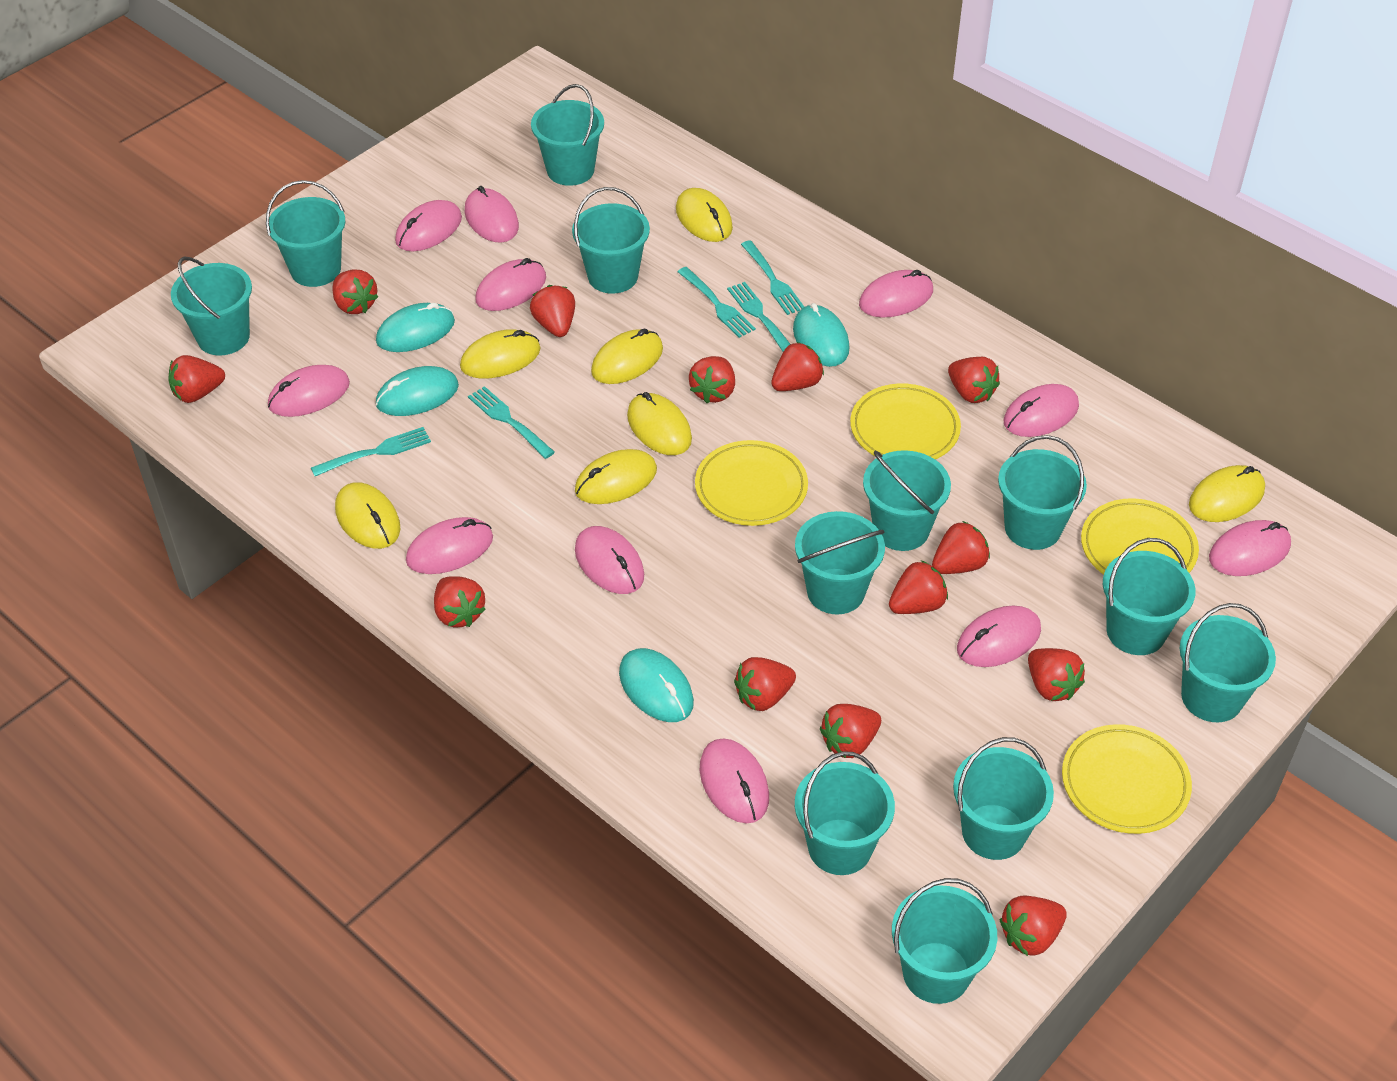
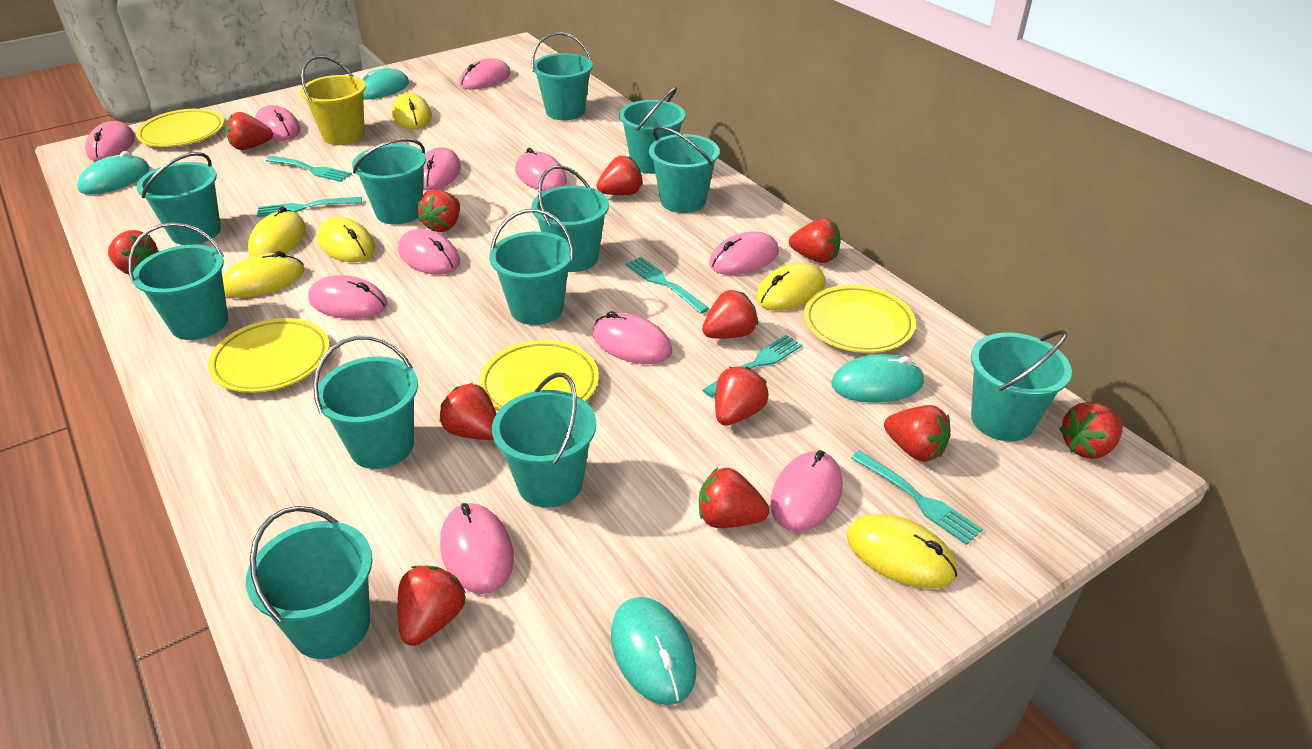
red strawberry: 13 -> 12
yellow bucket: 0 -> 1
yellow mouse: 7 -> 6

